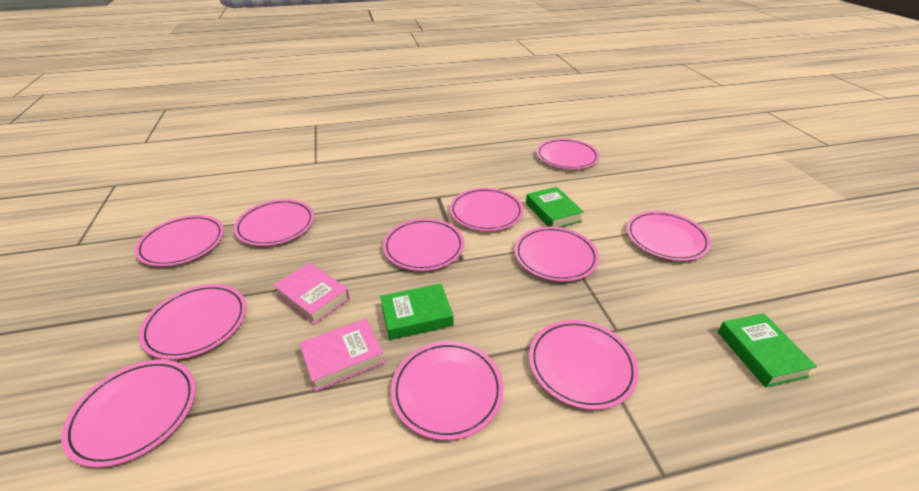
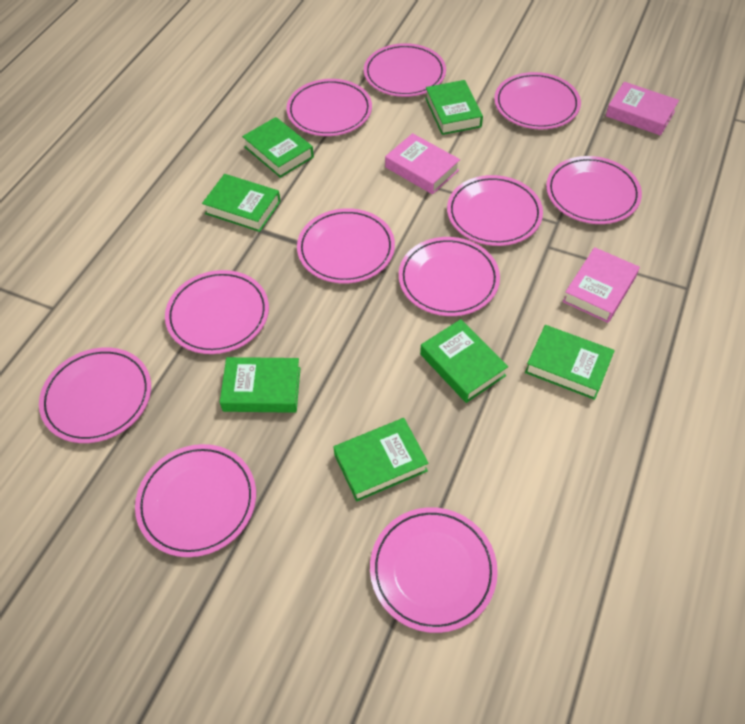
green book: 3 -> 7
pink book: 2 -> 3

